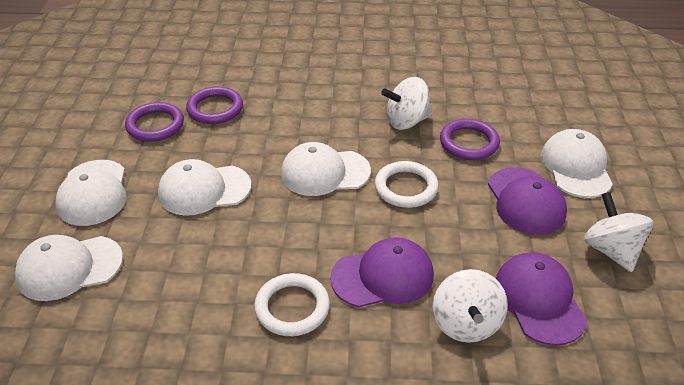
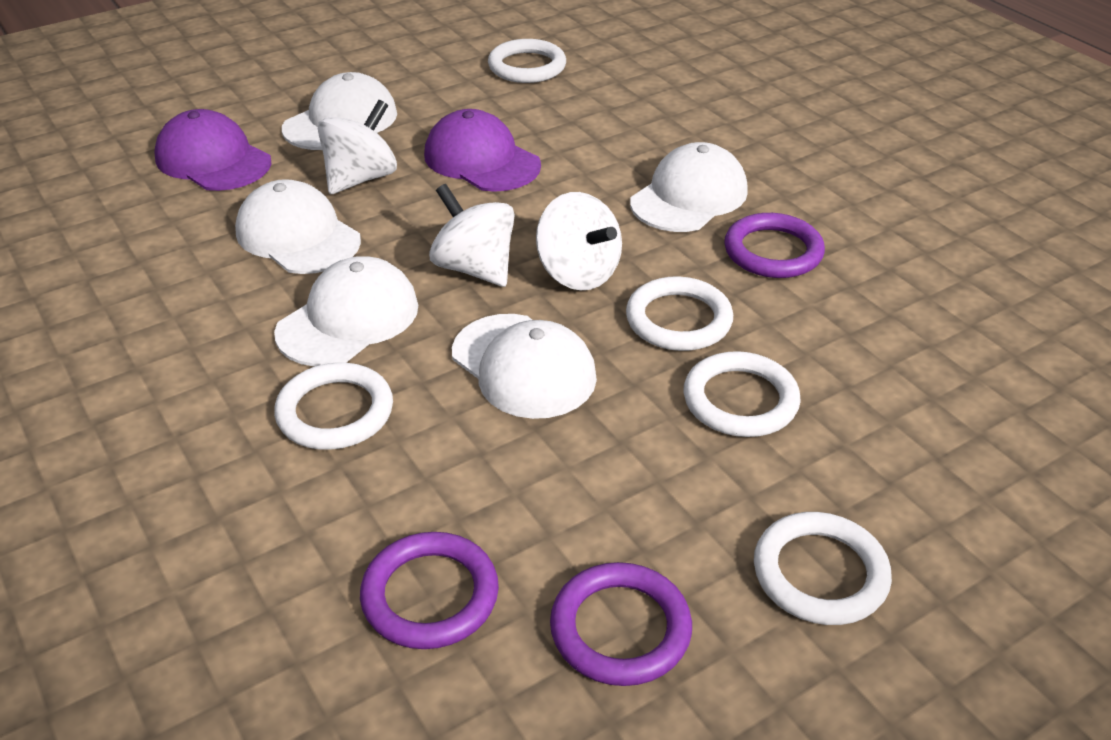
purple cap: 3 -> 2
white ring: 2 -> 5

